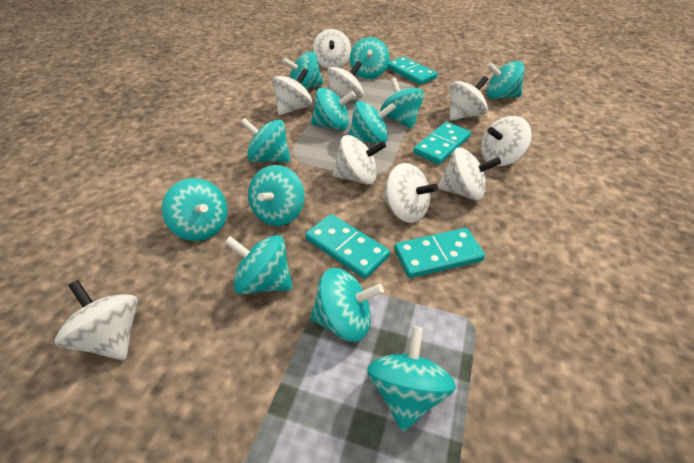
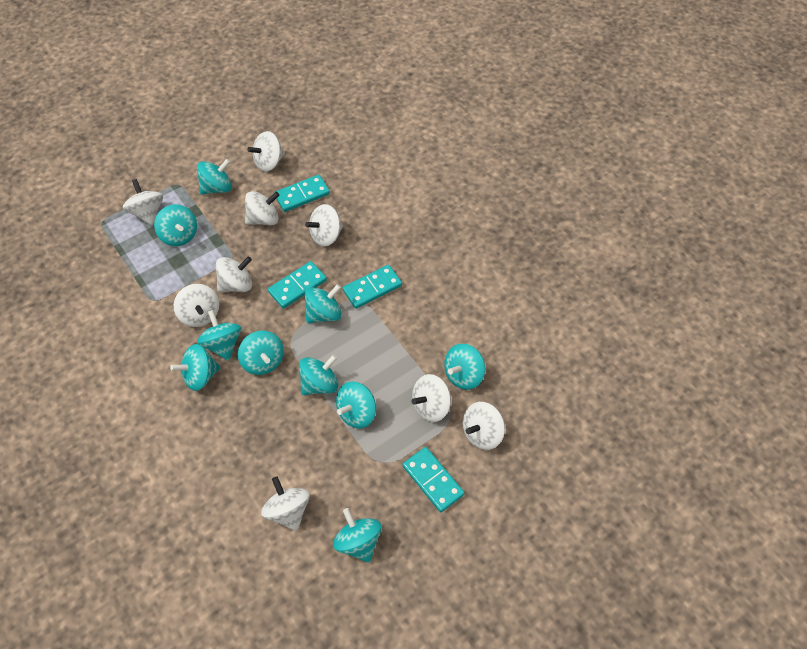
turquoise spinning top: 12 -> 10

